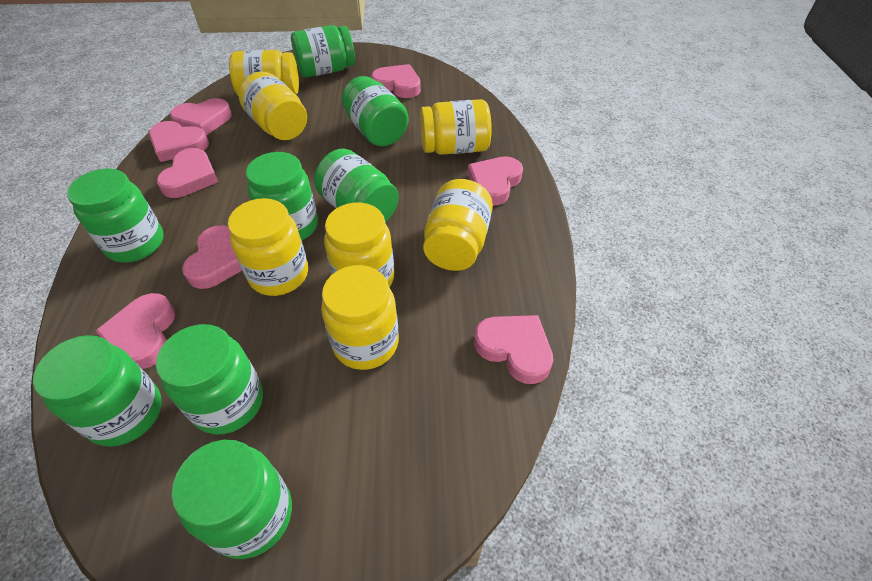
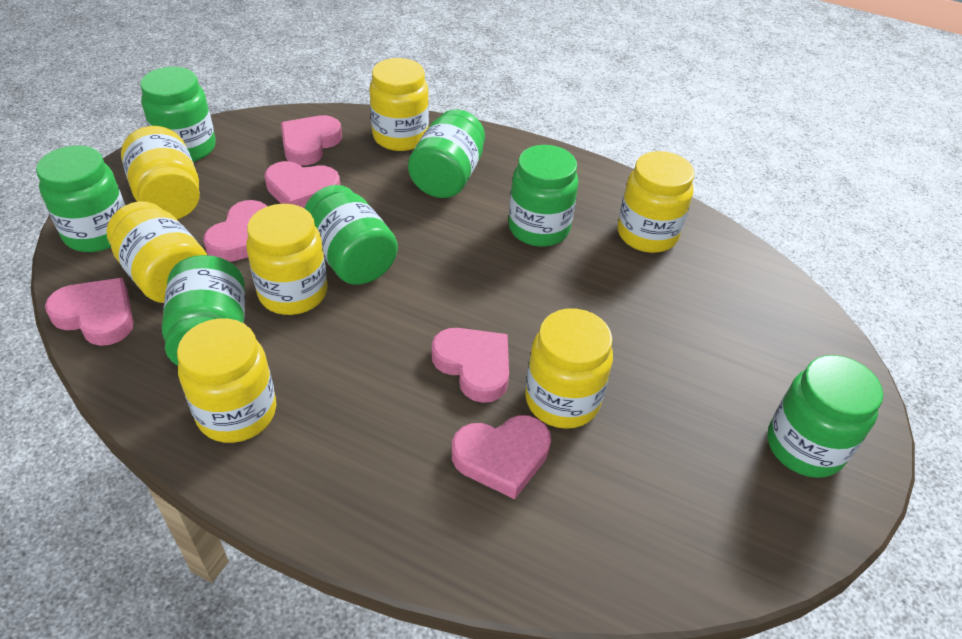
green jar: 8 -> 7
pink heart: 8 -> 6

